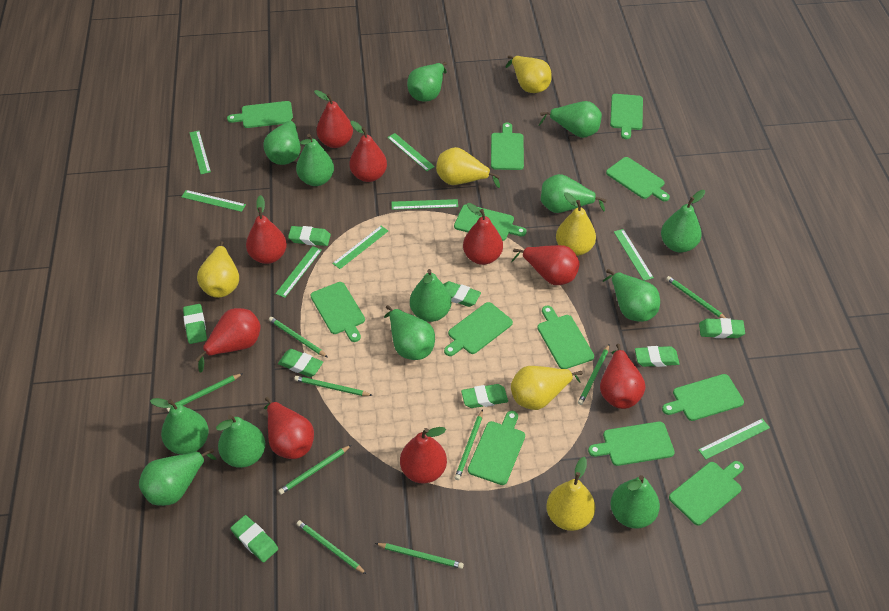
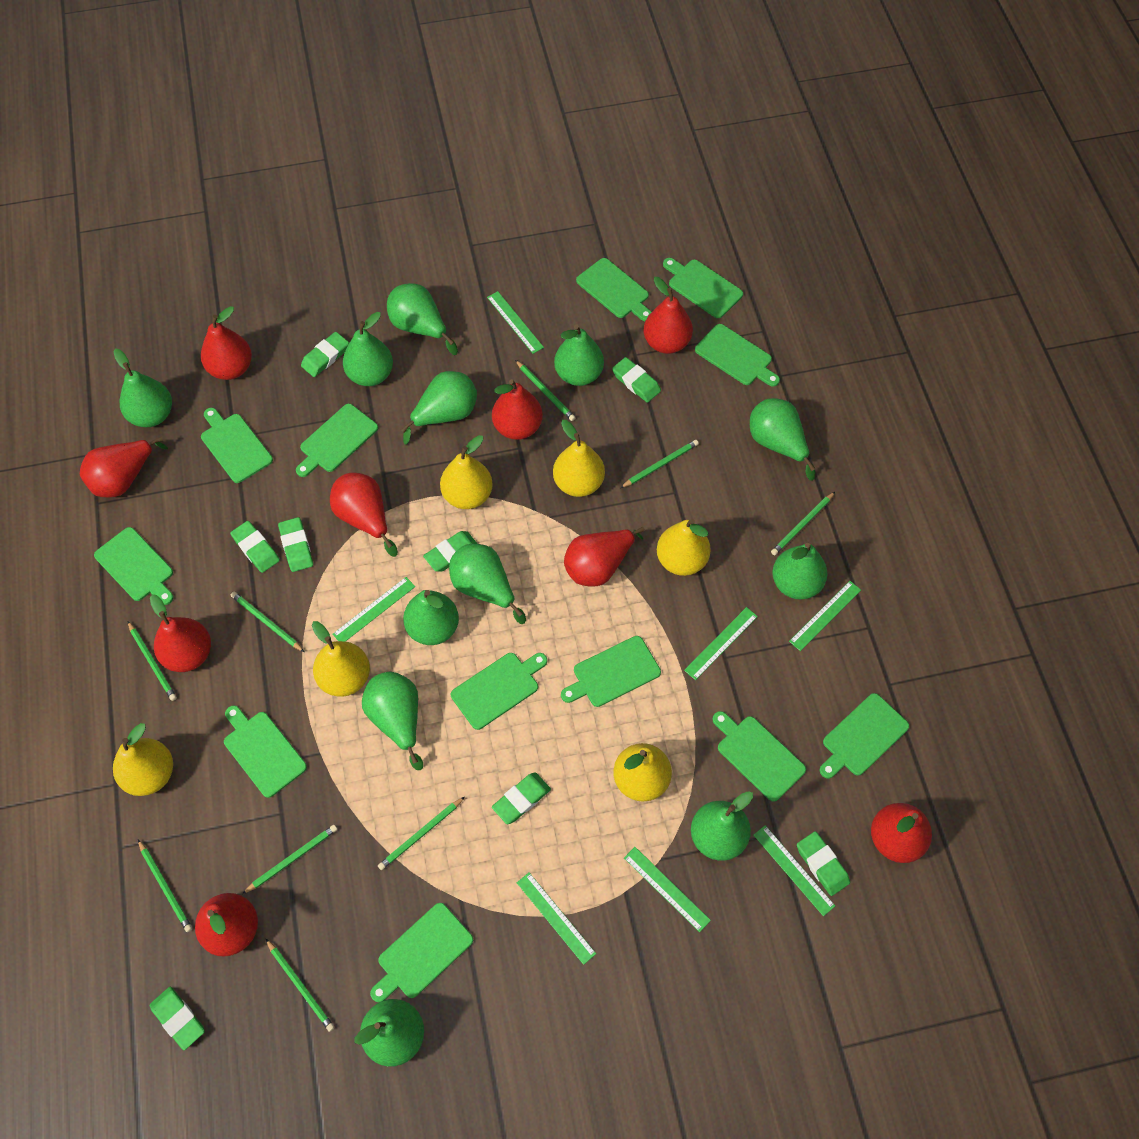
green pear: 13 -> 12
green ruler: 8 -> 7

